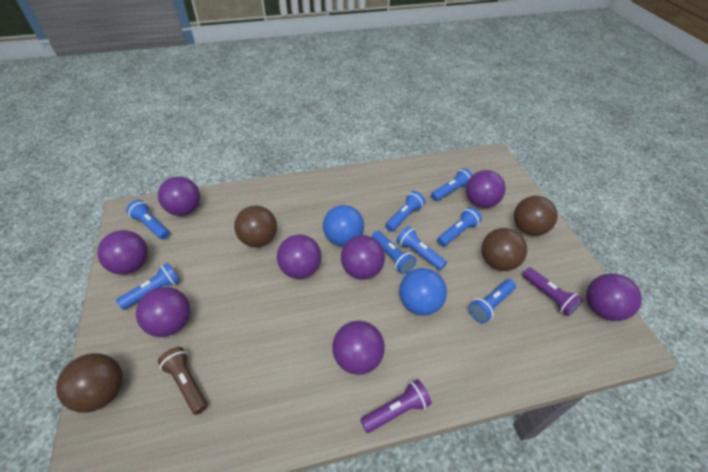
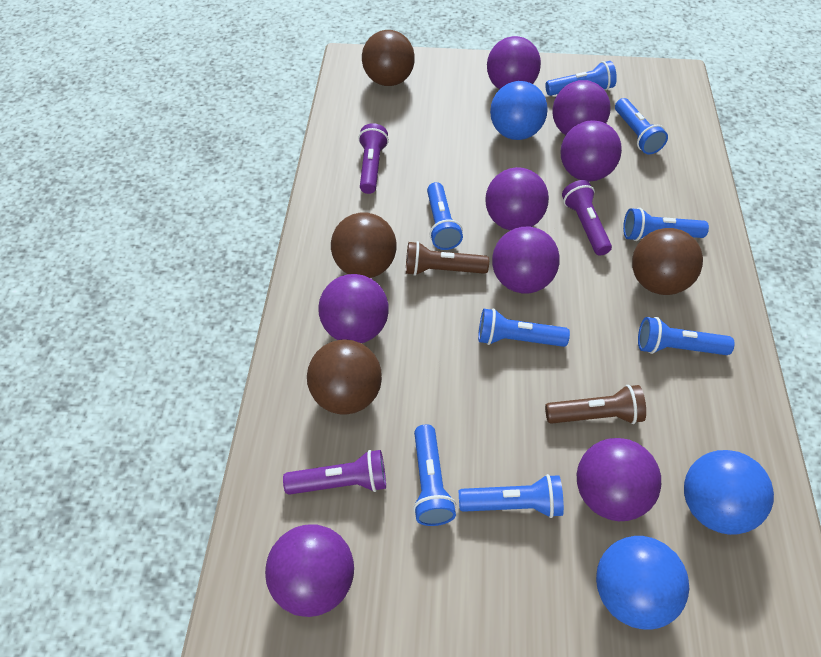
blue ball: 2 -> 3
brown flashlight: 1 -> 2
purple flashlight: 2 -> 3

